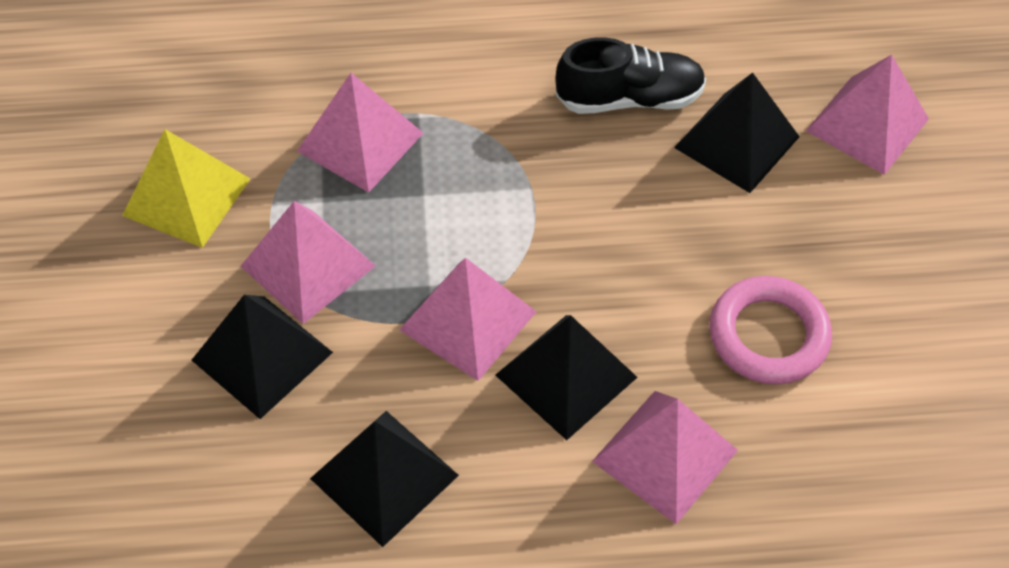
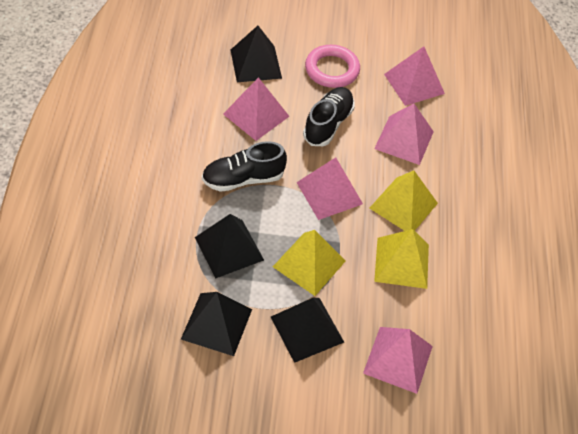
black shoe: 1 -> 2
yellow pyramid: 1 -> 3

